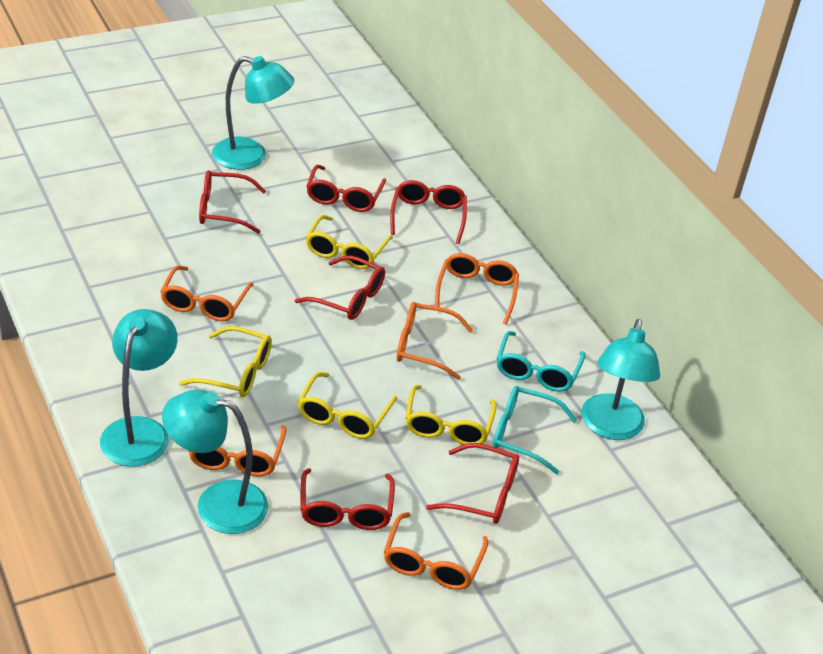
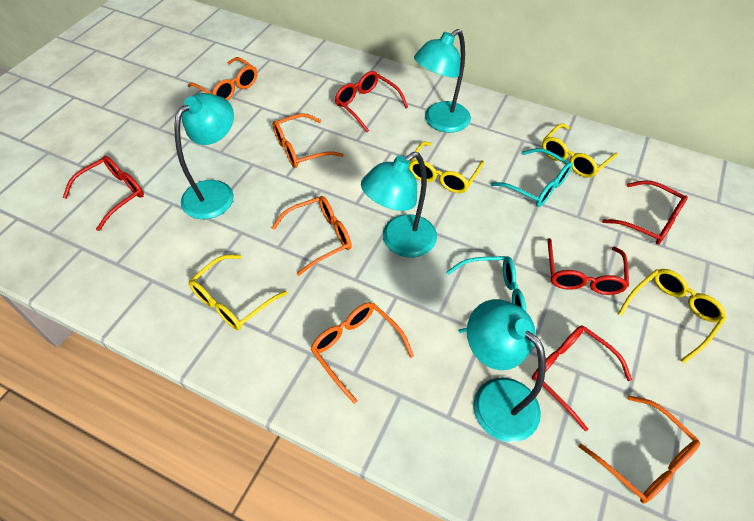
red glasses: 6 -> 5

